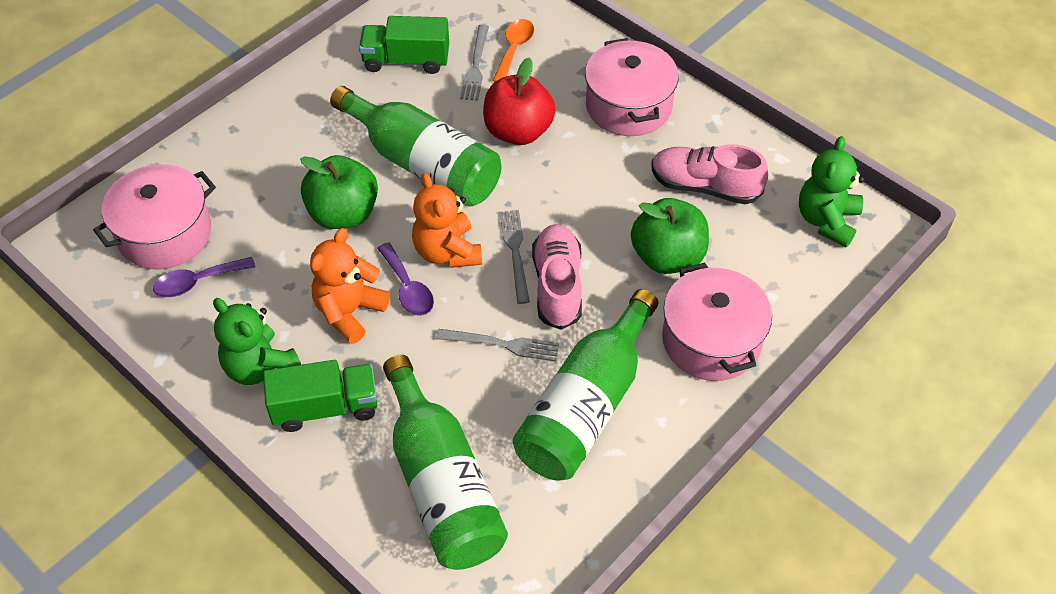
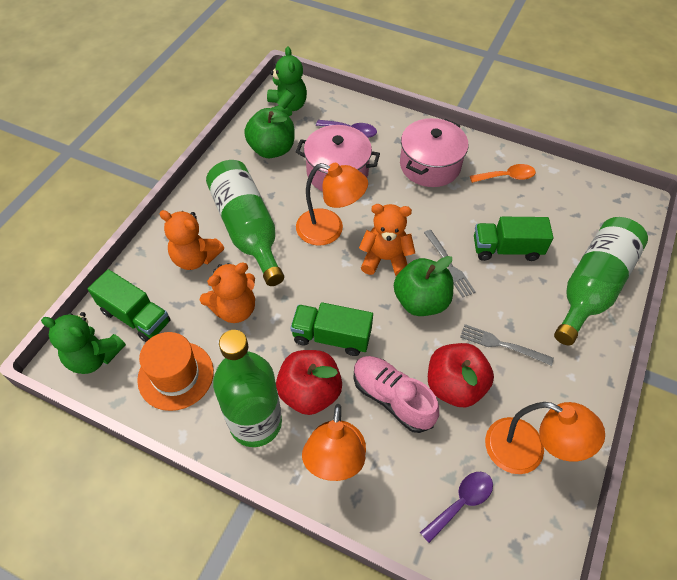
green truck: 2 -> 3
grey fork: 3 -> 2
orange hat: 0 -> 1
orange lamp: 0 -> 3
orange teddy bear: 2 -> 3
pink pot: 3 -> 2
pink shoe: 2 -> 1
red apple: 1 -> 2

